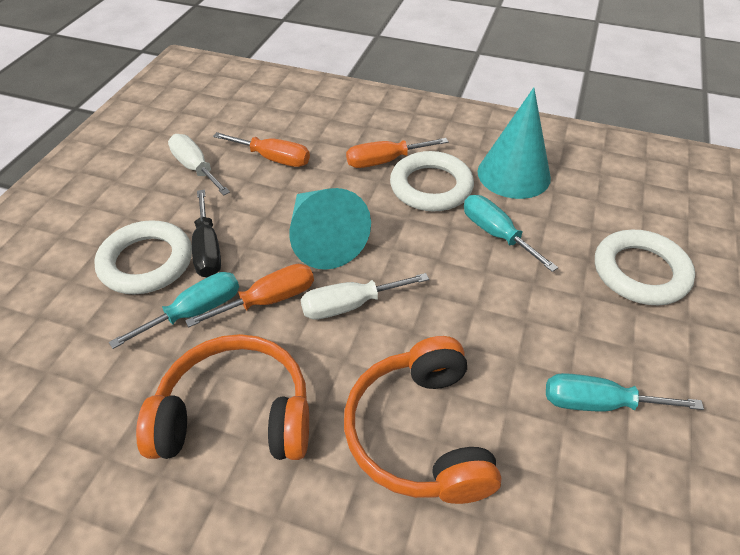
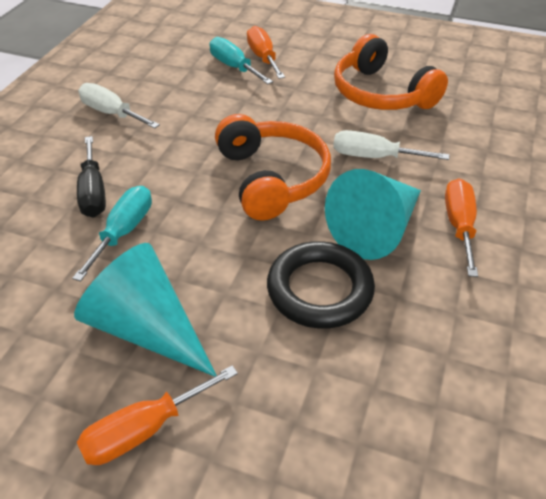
black ring: 0 -> 1
turquoise screwdriver: 3 -> 2
white ring: 3 -> 0

